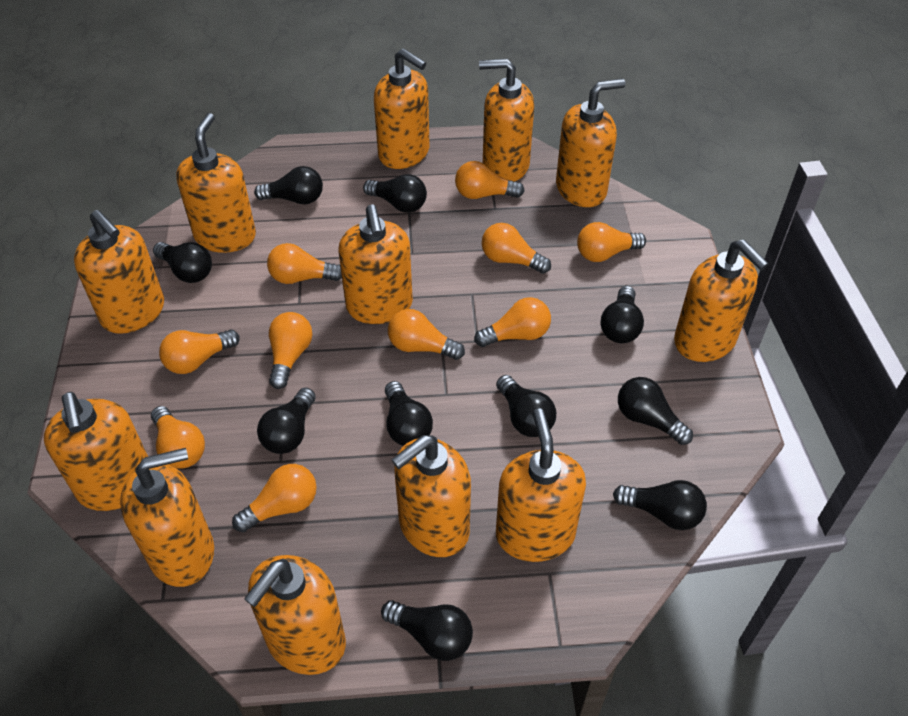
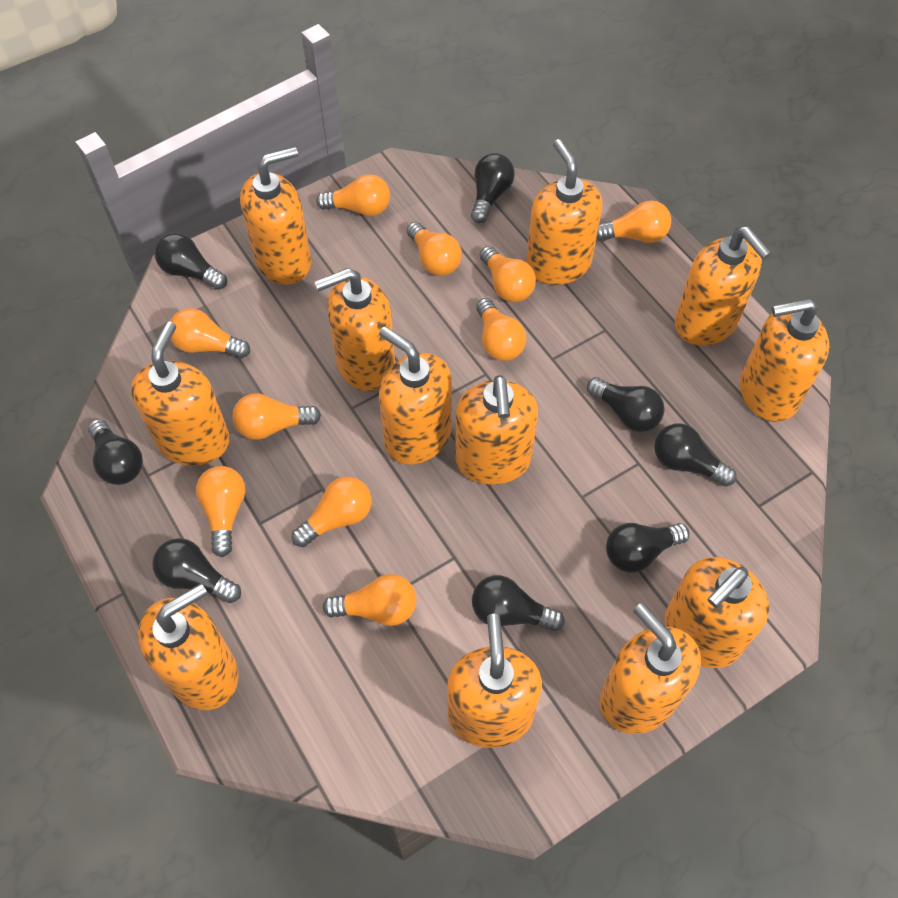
black light bulb: 10 -> 8

